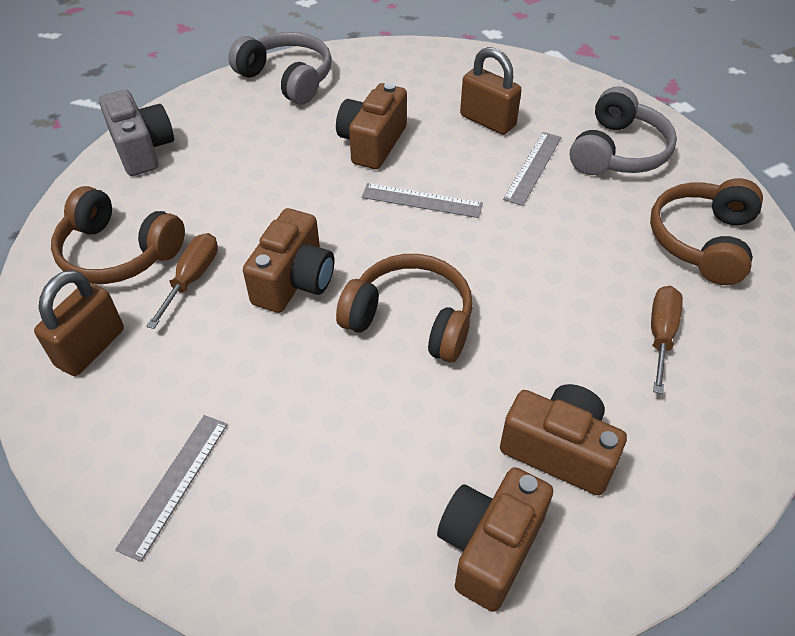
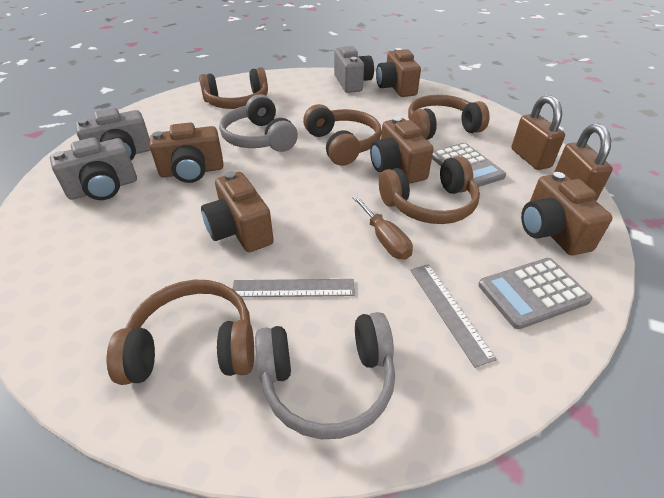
brown camera: 4 -> 5
brown headphones: 3 -> 5
brown screwdriver: 2 -> 1
grey calculator: 0 -> 2
grey camera: 1 -> 3
grey ruler: 3 -> 2

